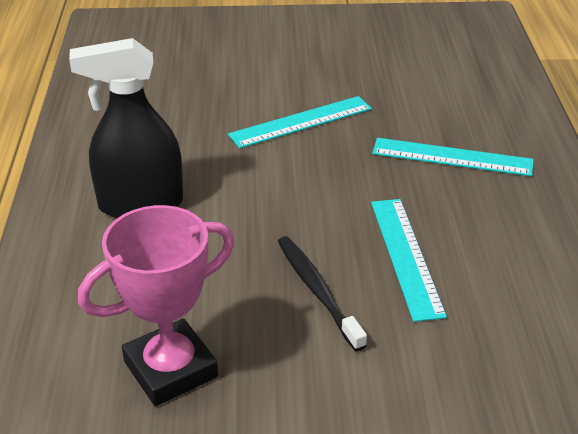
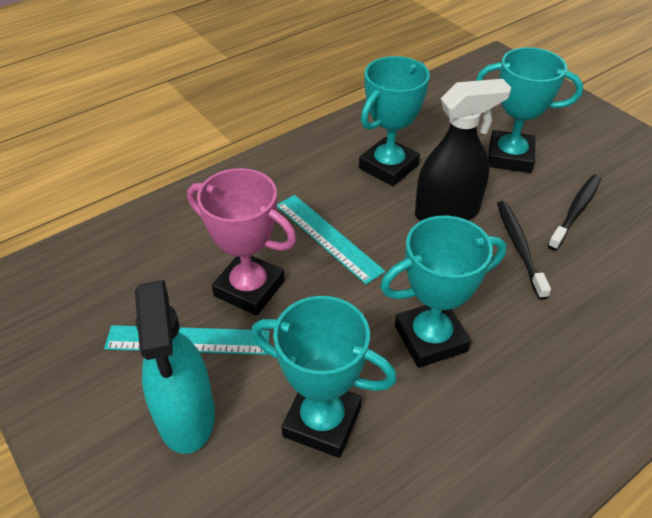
black toothbrush: 1 -> 2
turquoise ruler: 3 -> 2
turquoise spray bottle: 0 -> 1
turquoise trophy: 0 -> 4

